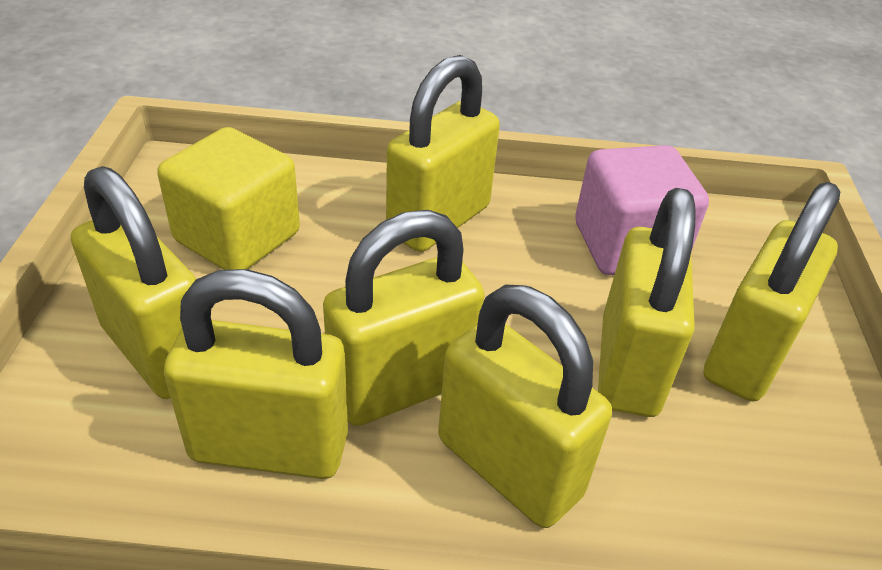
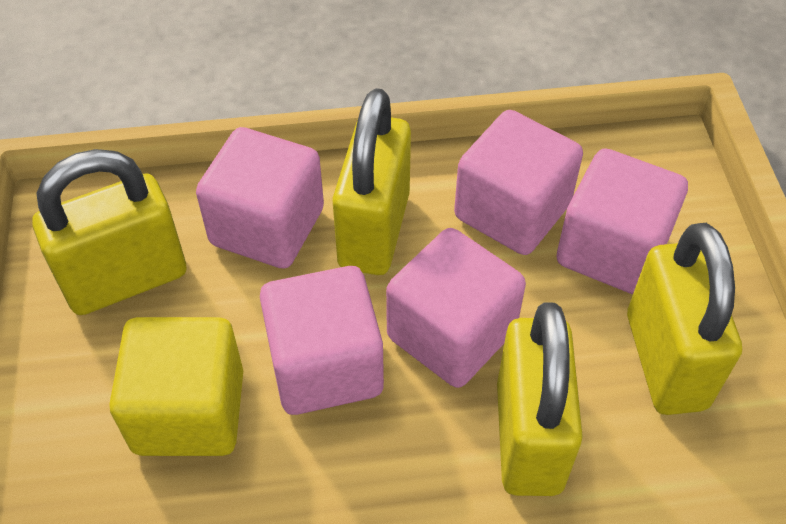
pink cube: 1 -> 5
yellow padlock: 7 -> 4

